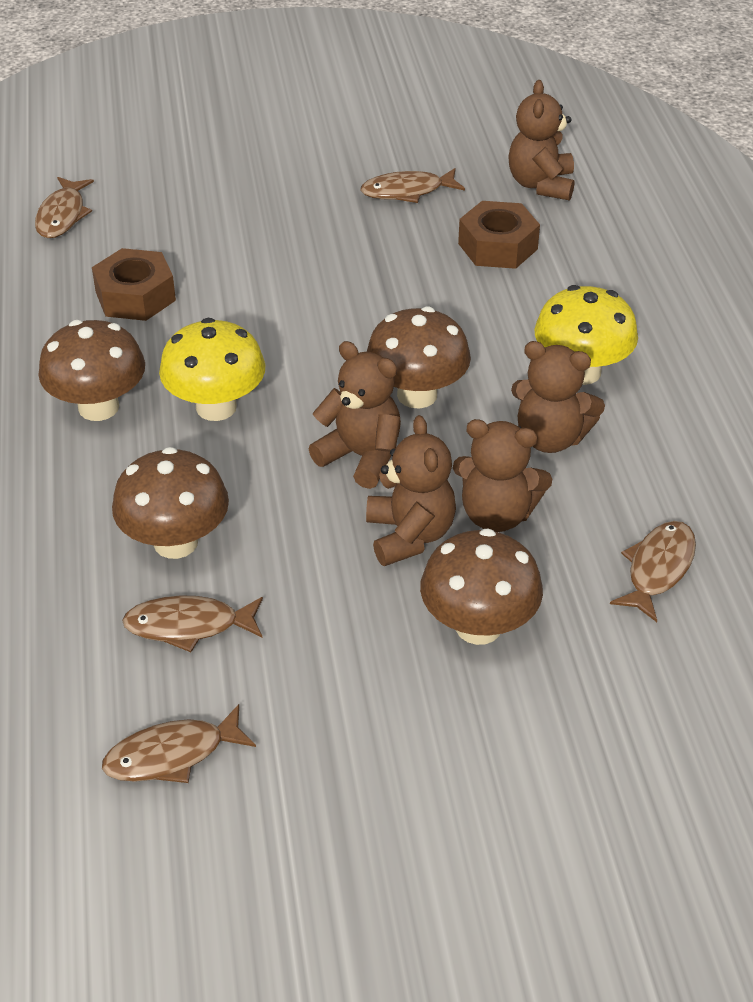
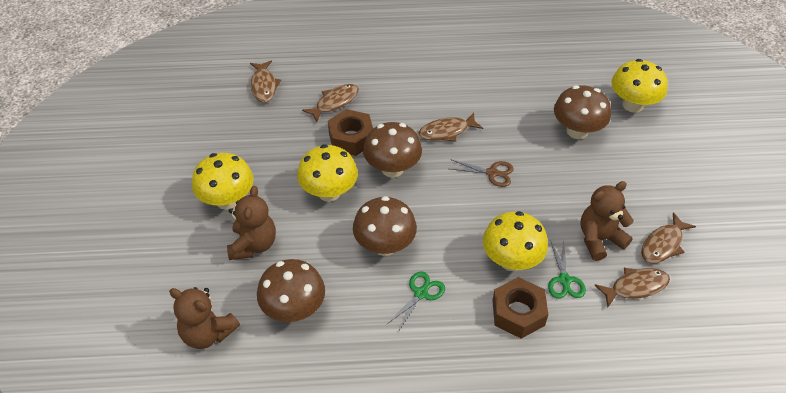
brown scissors: 0 -> 1
brown teddy bear: 5 -> 3
green scissors: 0 -> 2
yellow mushroom: 2 -> 4

